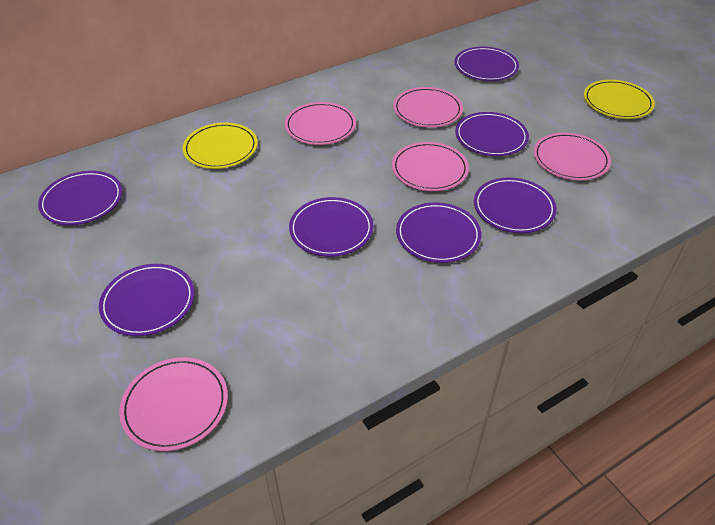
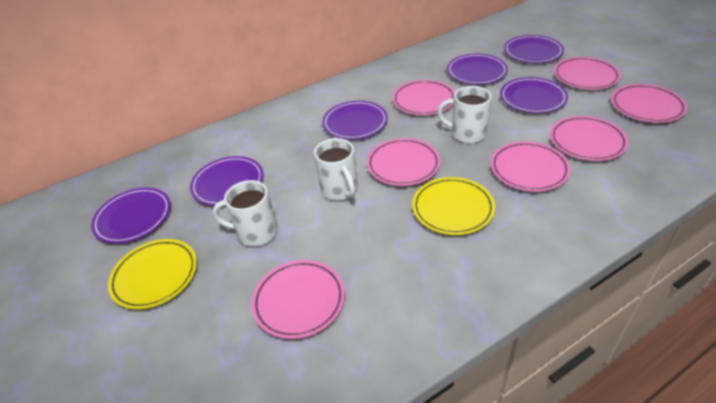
pink plate: 5 -> 7
purple plate: 7 -> 6
white mug: 0 -> 3

